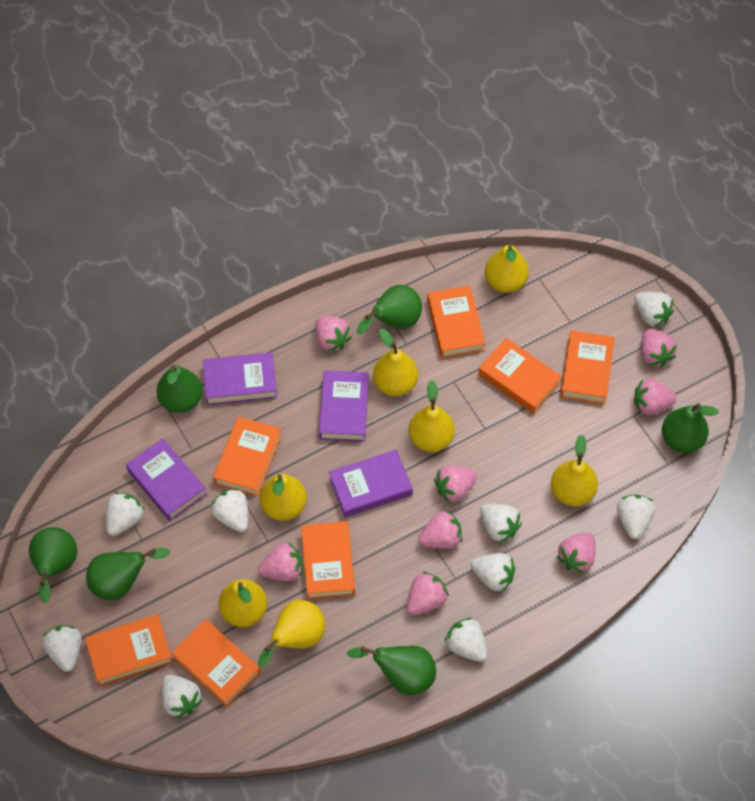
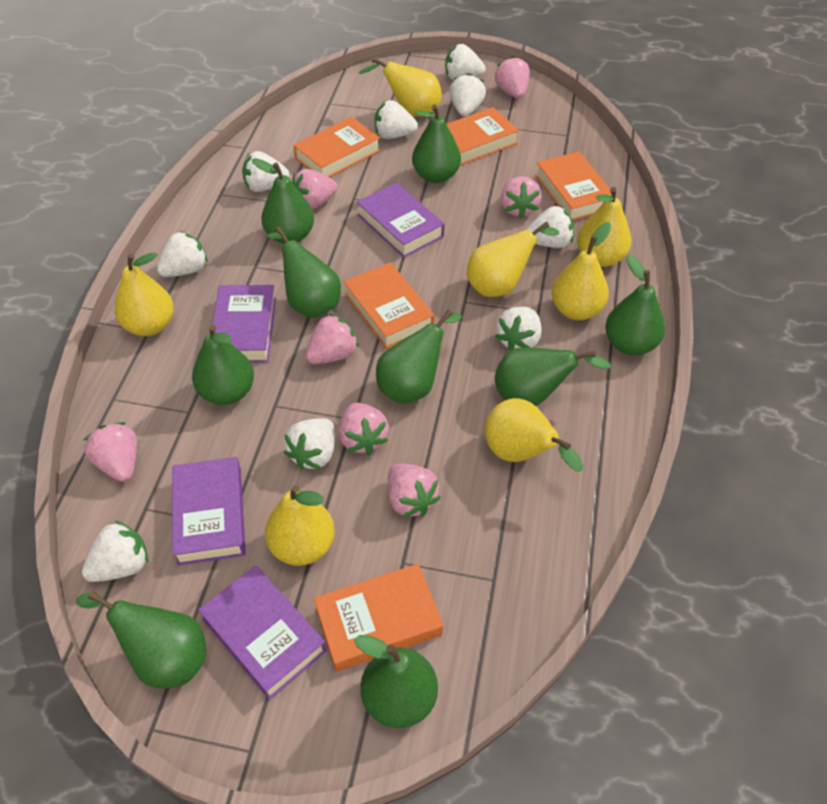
green pear: 6 -> 9
orange book: 7 -> 5
pink strawberry: 8 -> 7

